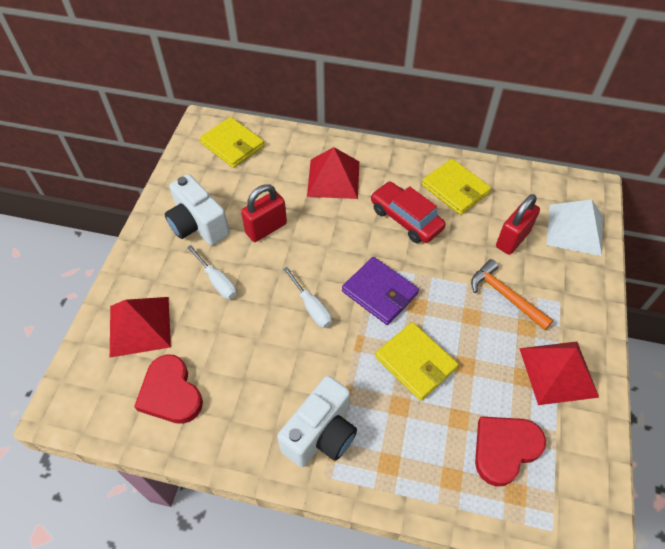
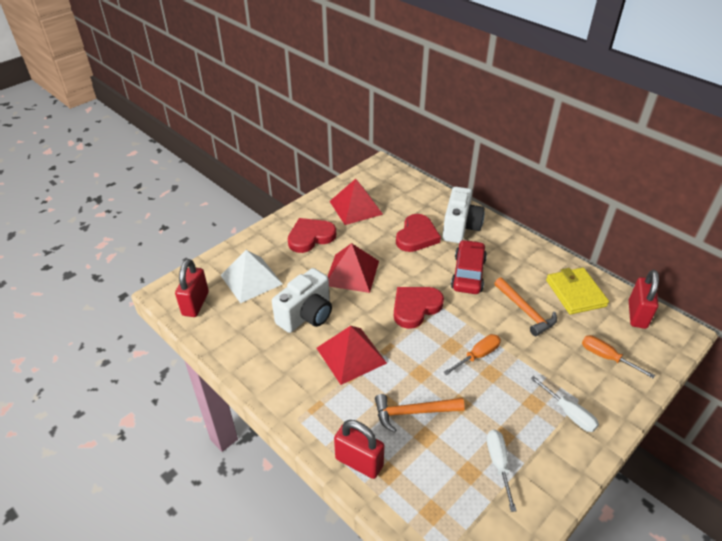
orange hammer: 1 -> 2
orange screwdriver: 0 -> 2
purple wallet: 1 -> 0
red heart: 2 -> 3
red padlock: 2 -> 3
yellow wallet: 3 -> 1

